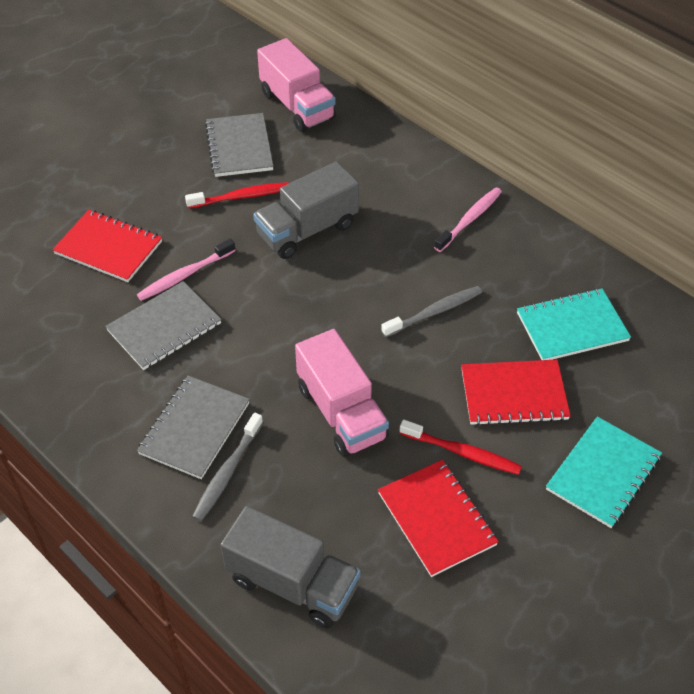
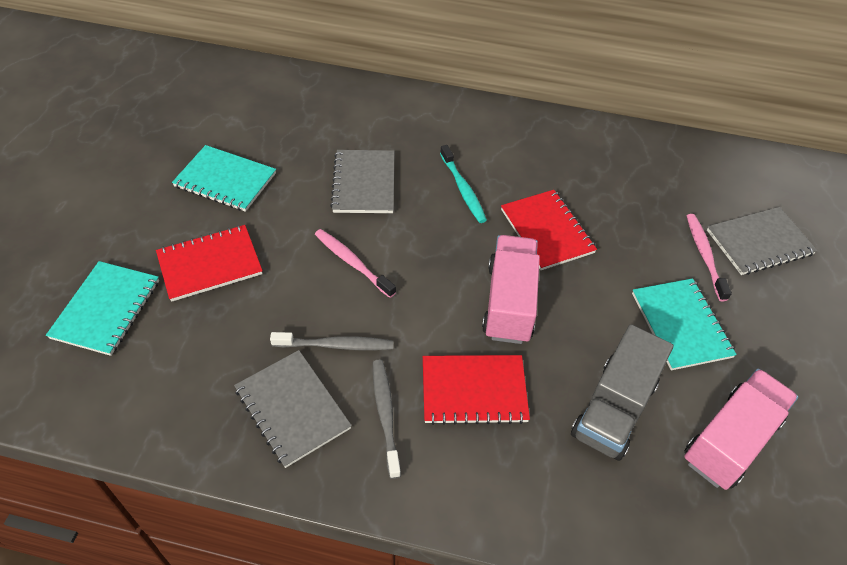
grey truck: 2 -> 1
red toothbrush: 2 -> 0
turquoise notebook: 2 -> 3
turquoise toothbrush: 0 -> 1

